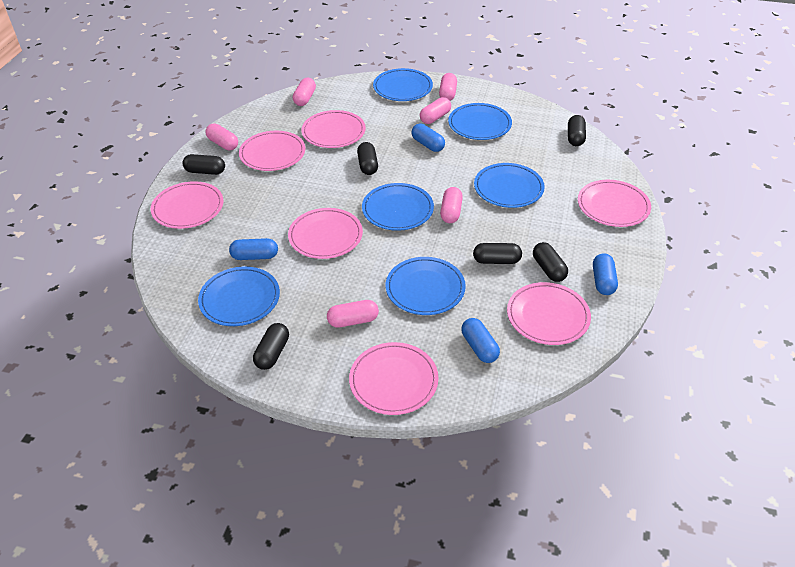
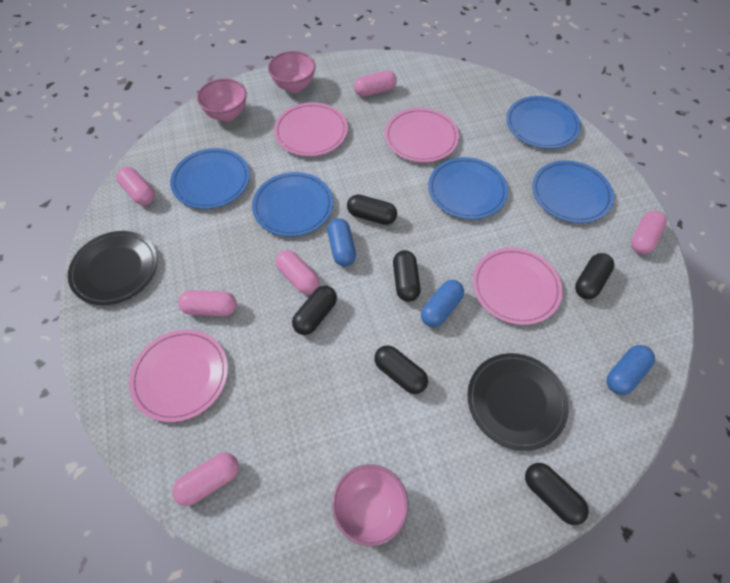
black plate: 0 -> 2
blue capsule: 4 -> 3
blue plate: 6 -> 5
pink bowl: 0 -> 3
pink plate: 7 -> 4

